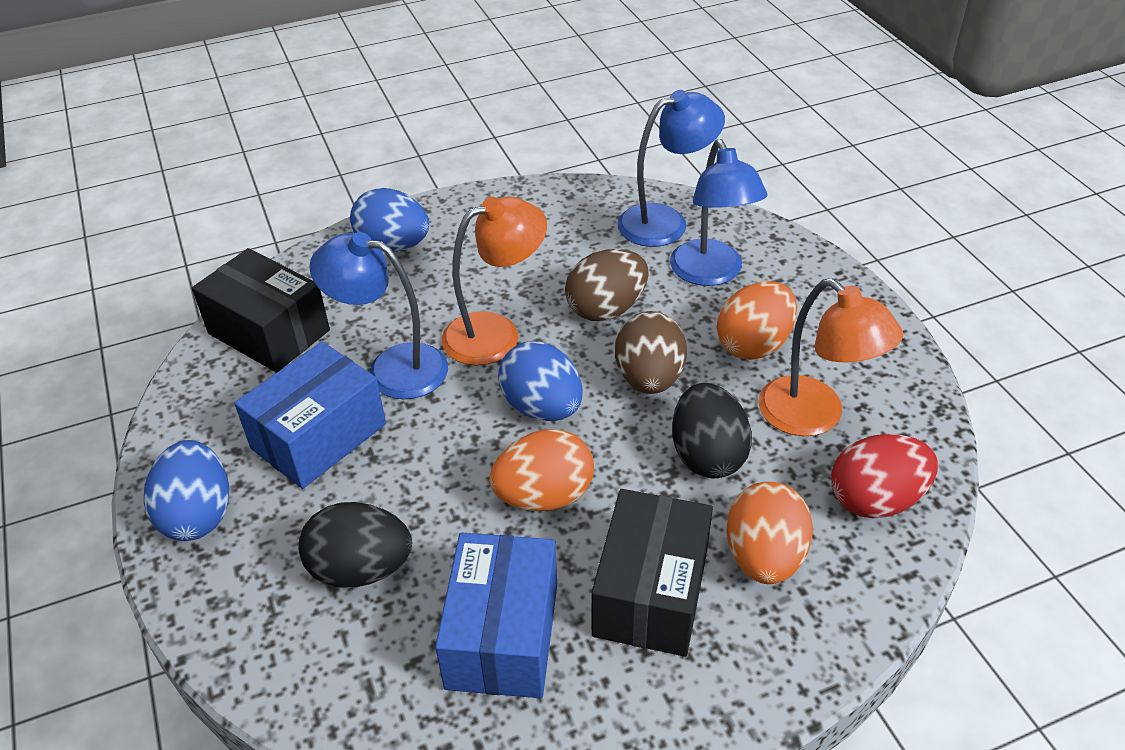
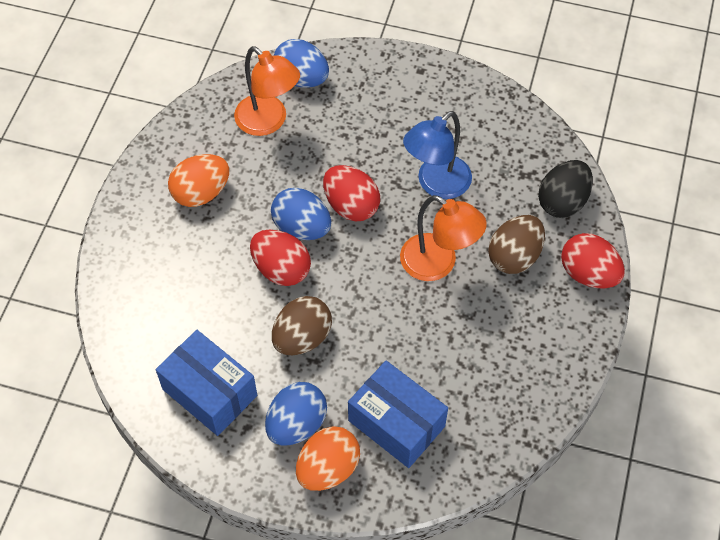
black box: 2 -> 0
black egg: 2 -> 1
blue lamp: 3 -> 1
orange egg: 3 -> 2
red egg: 1 -> 3

